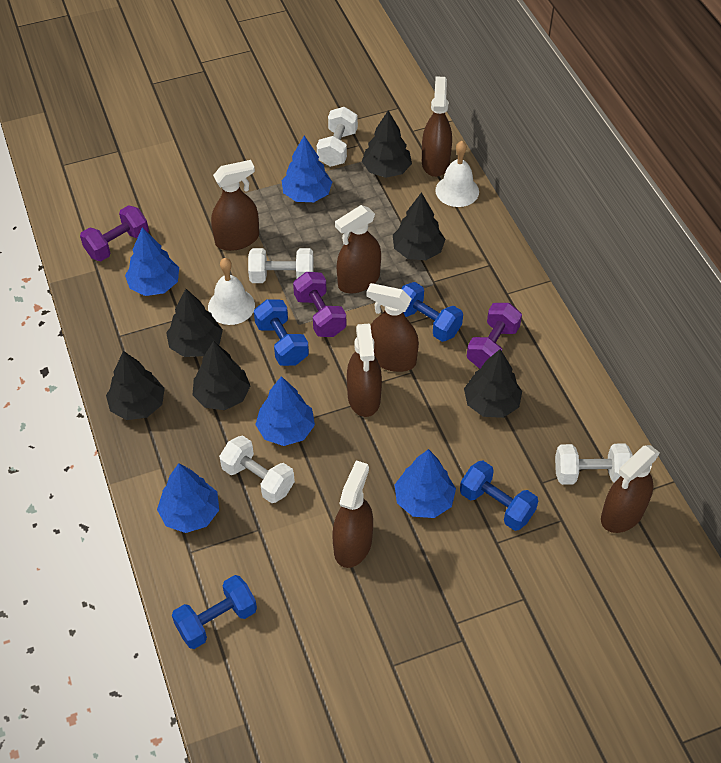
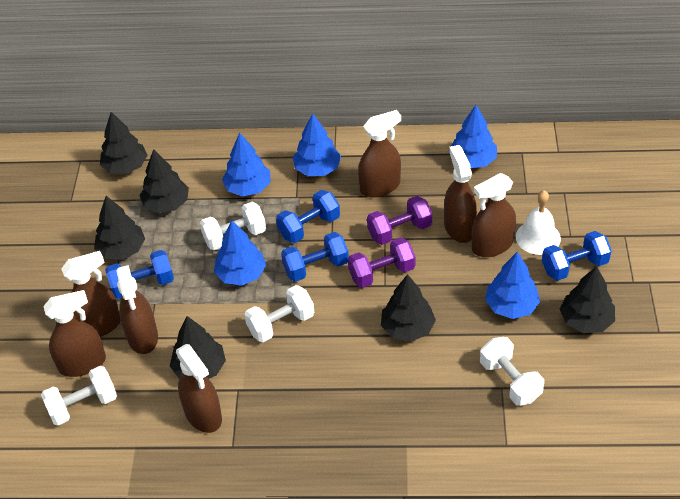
purple dumbbell: 3 -> 2
white bell: 2 -> 1

